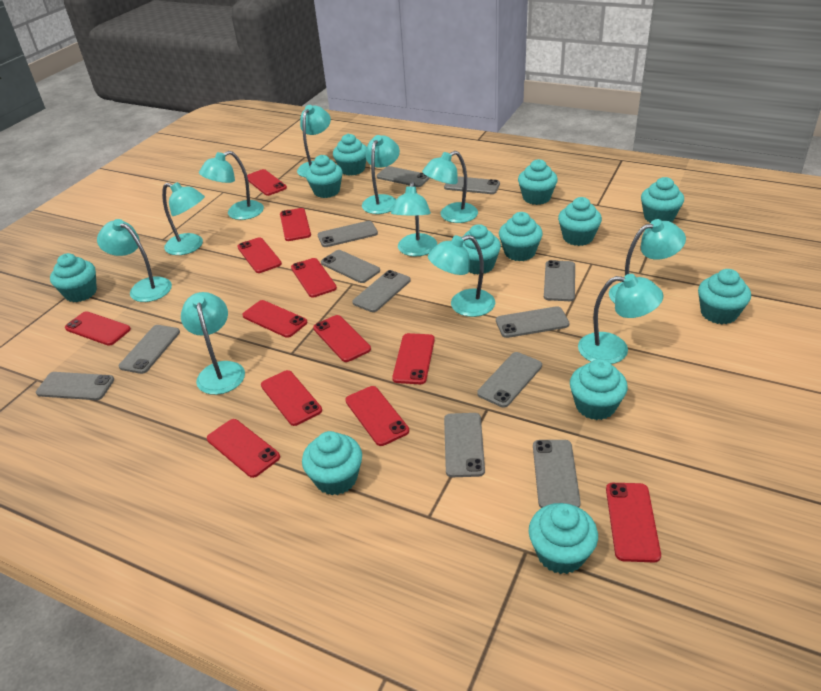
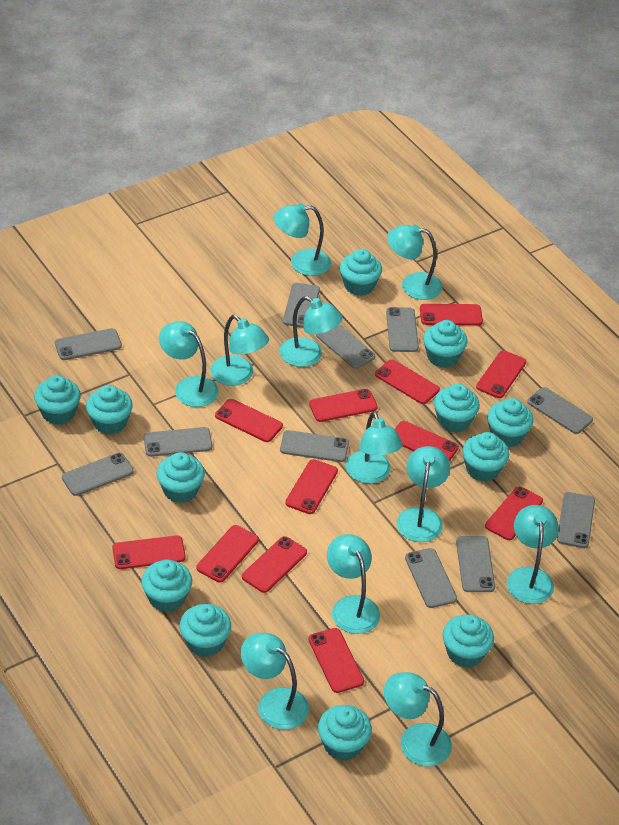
grey phone: 12 -> 11

